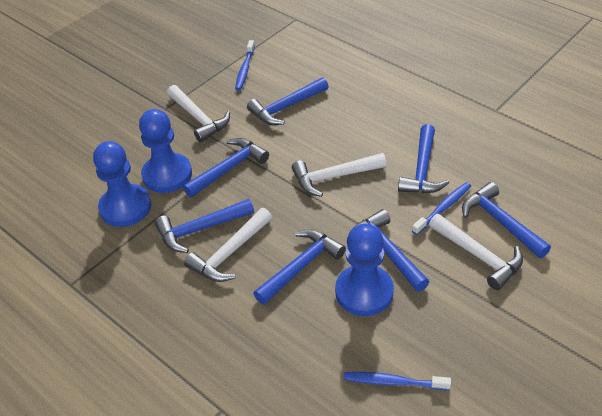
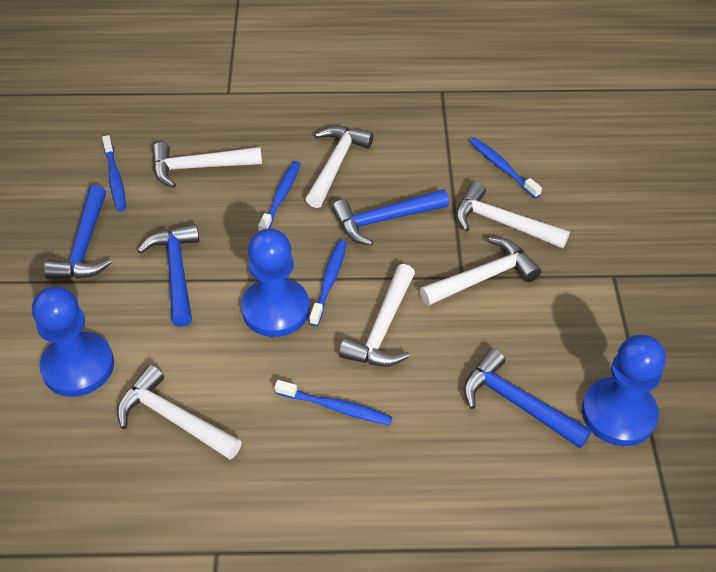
blue hammer: 7 -> 4
blue toothbrush: 3 -> 5
white hammer: 4 -> 6

